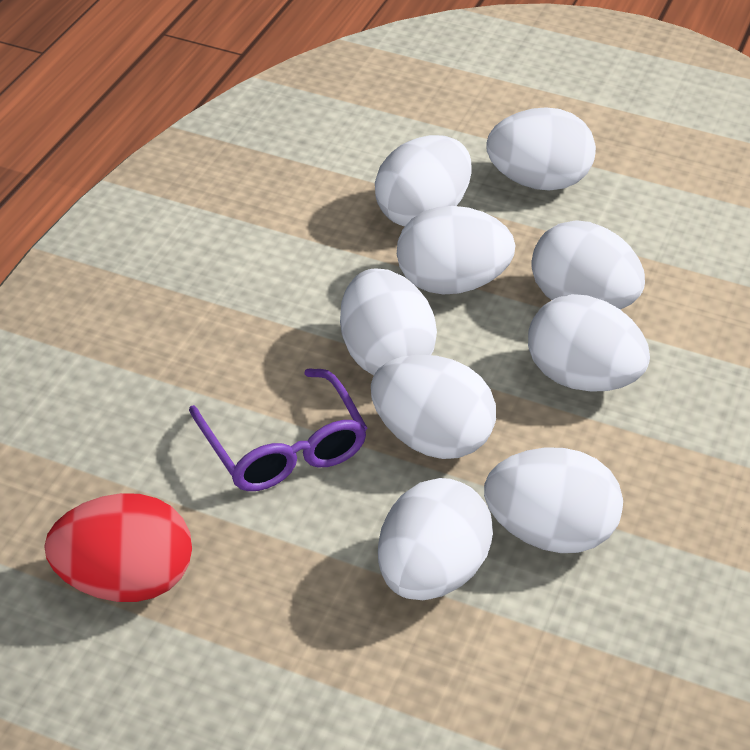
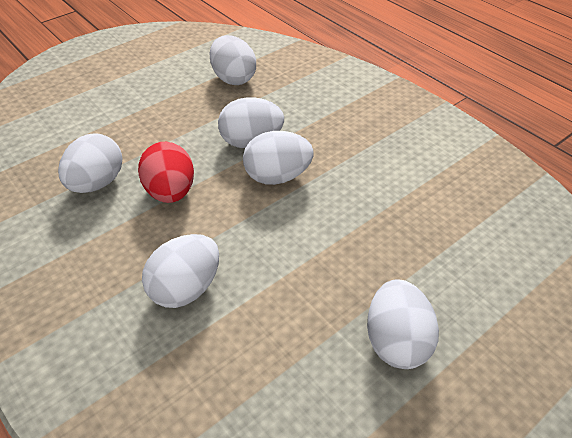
purple glasses: 1 -> 0
white egg: 9 -> 6

